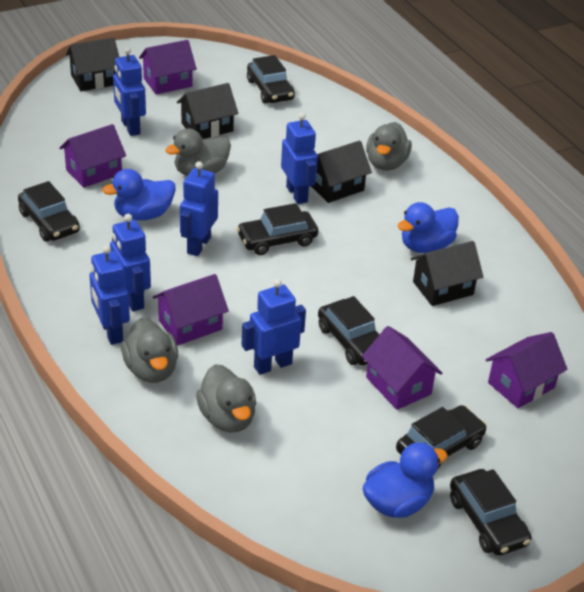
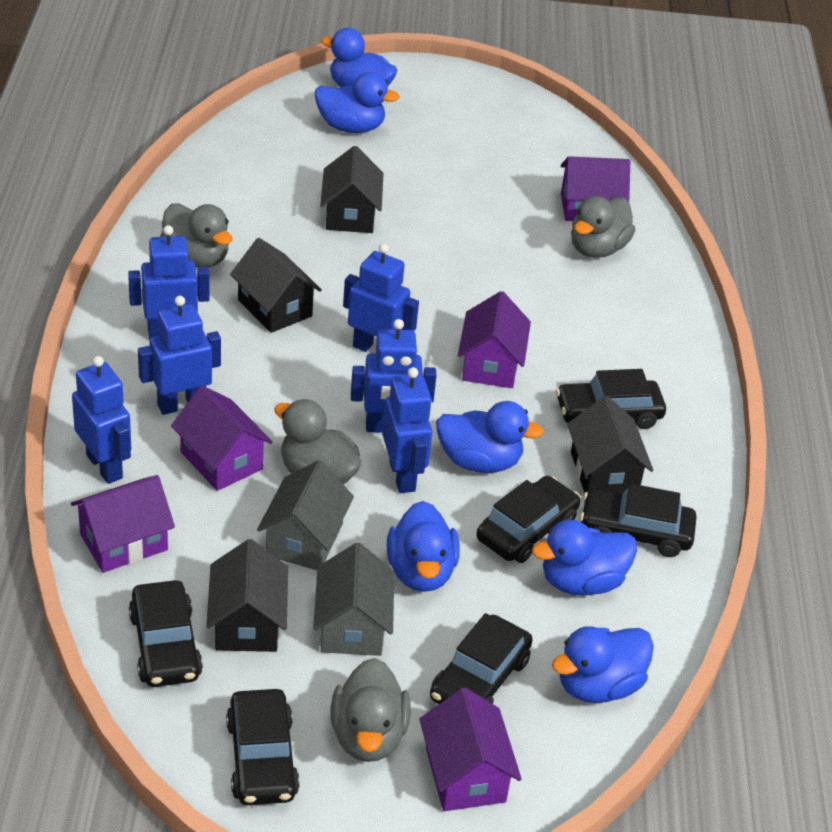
blue duck: 3 -> 6
grey house: 0 -> 2

